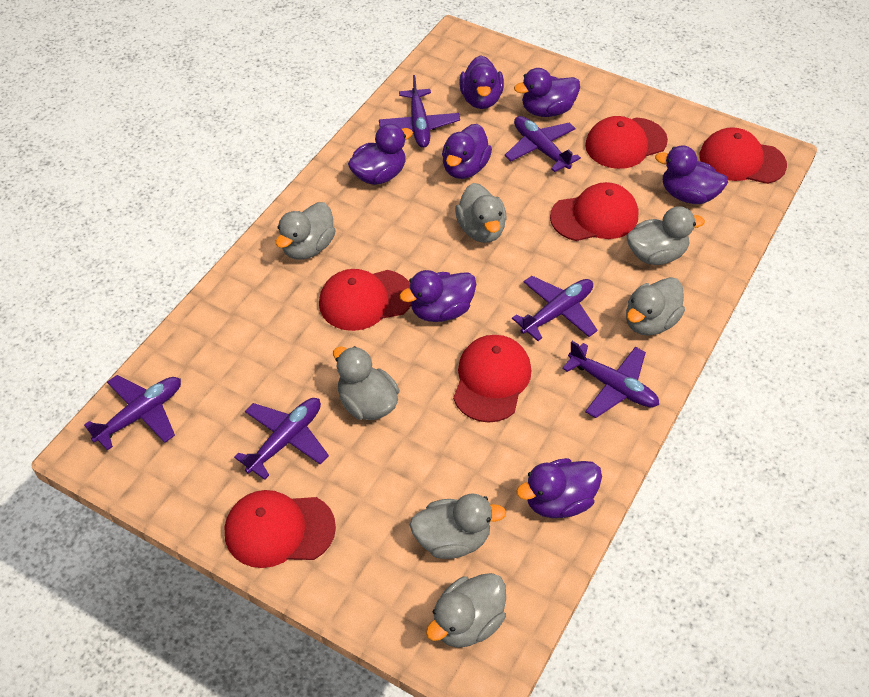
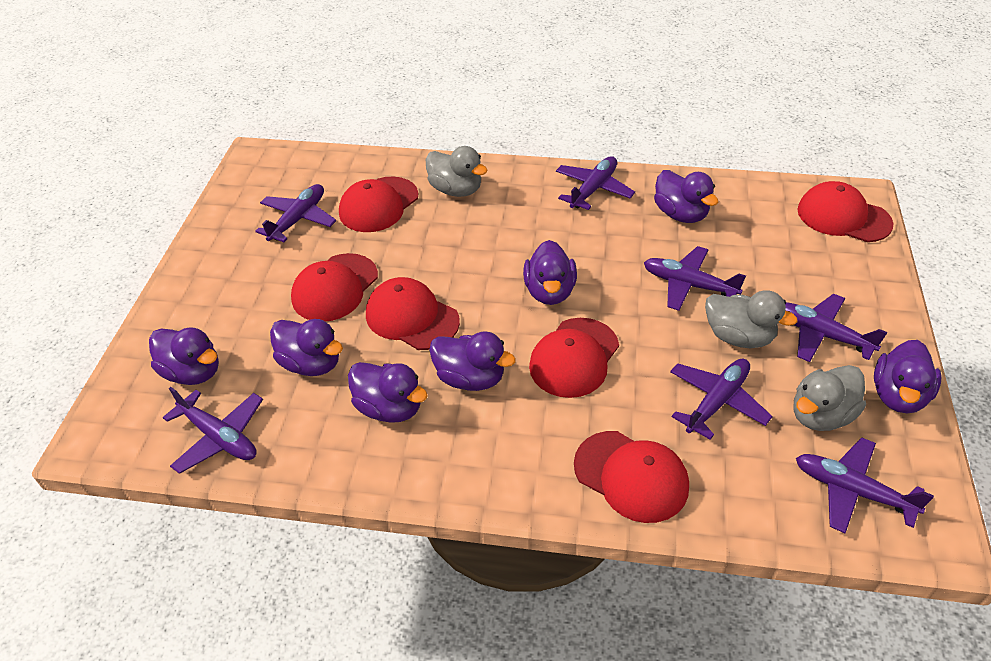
grey duck: 7 -> 3
purple plane: 6 -> 7

